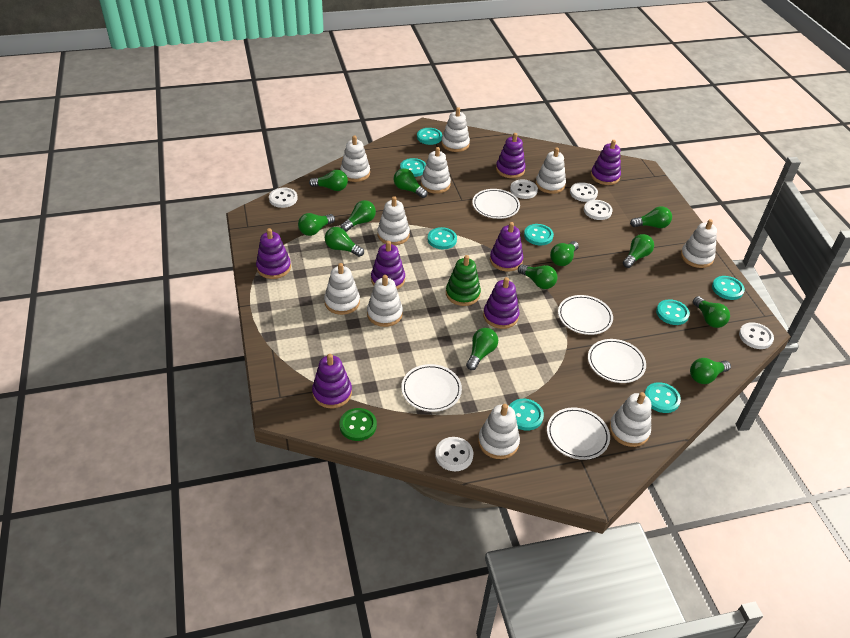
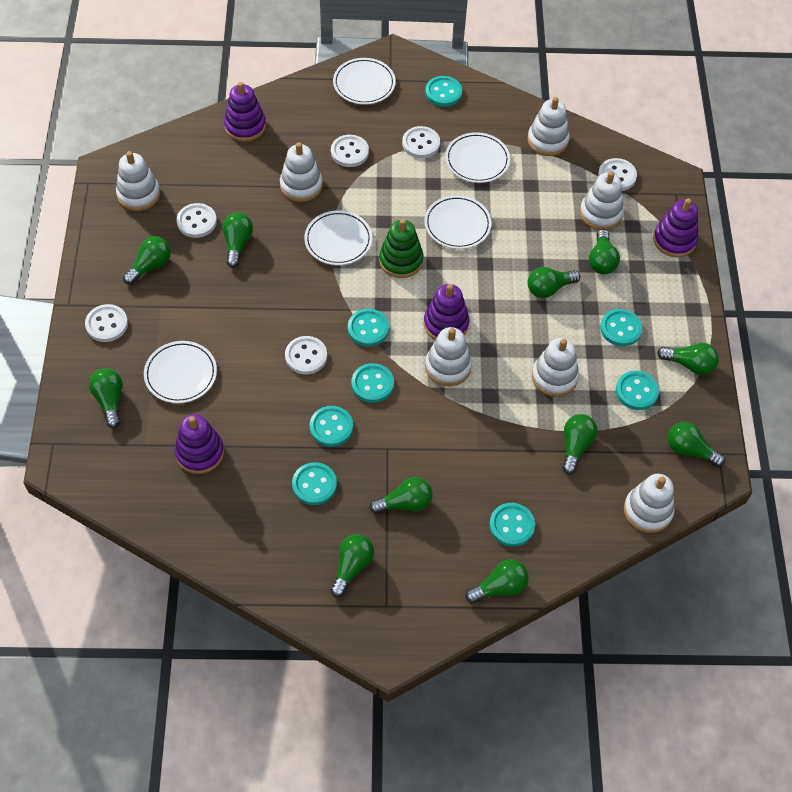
green button: 1 -> 0
green light bulb: 12 -> 11
purple stacking toy: 7 -> 4
white stacking toy: 10 -> 7

